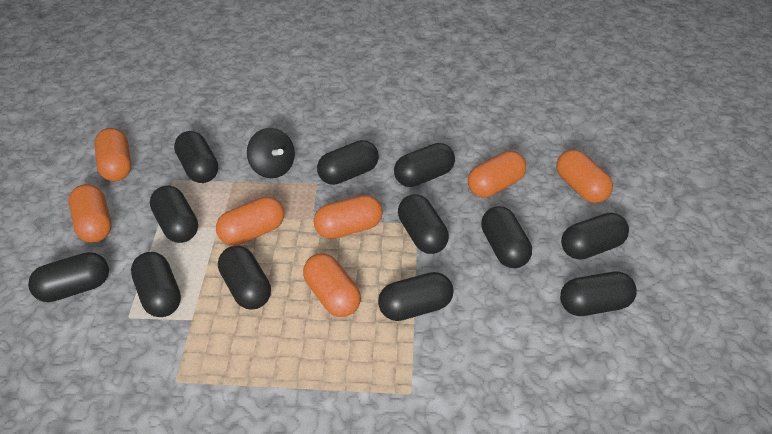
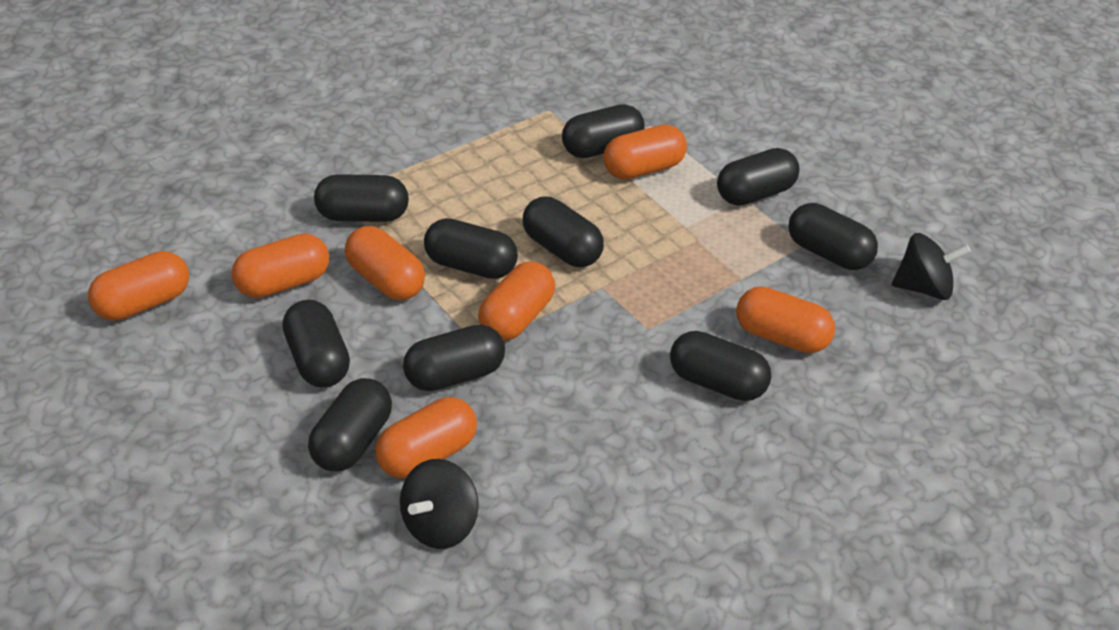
black capsule: 12 -> 10
black spinning top: 1 -> 2

